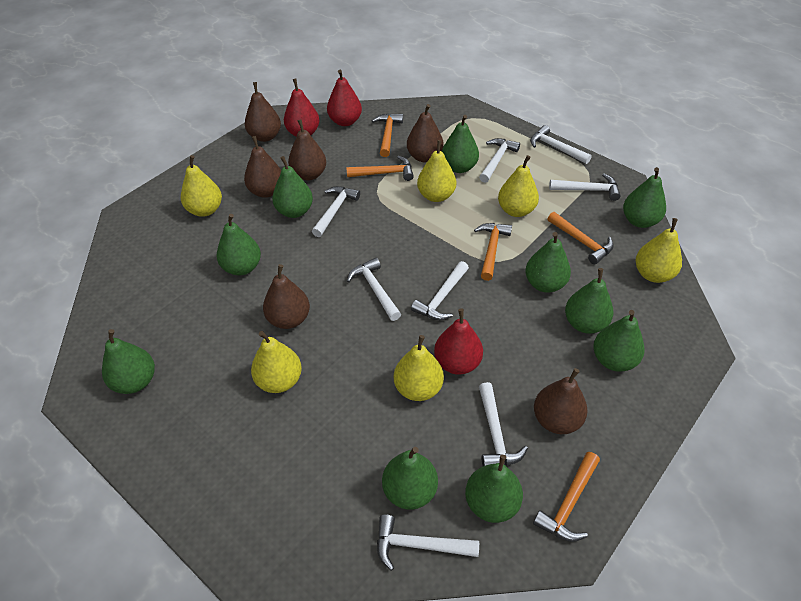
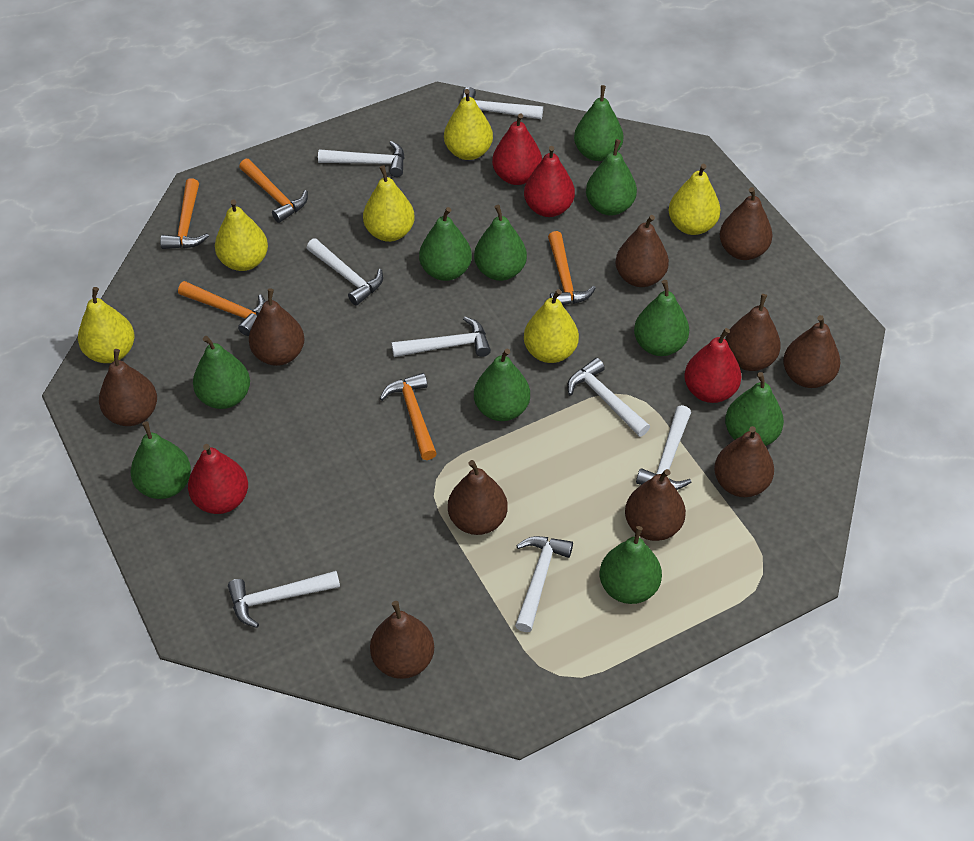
brown pear: 6 -> 10
red pear: 3 -> 4

